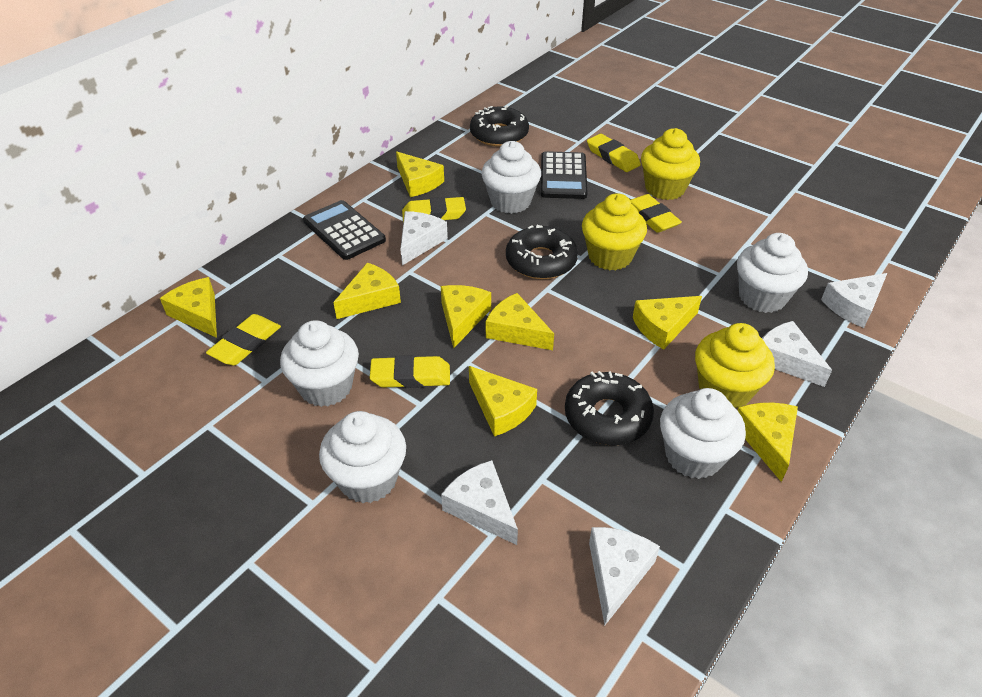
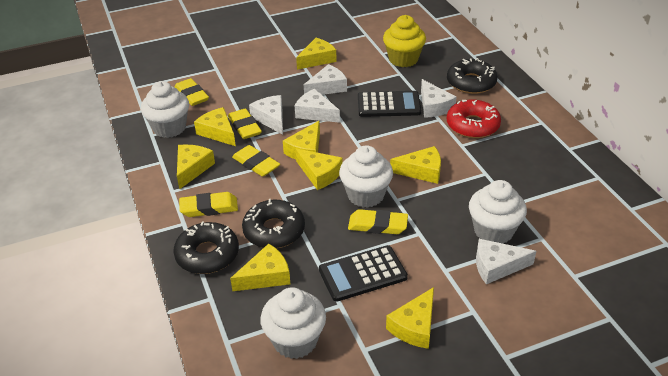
red donut: 0 -> 1
white cupcake: 5 -> 4
yellow cupcake: 3 -> 1

